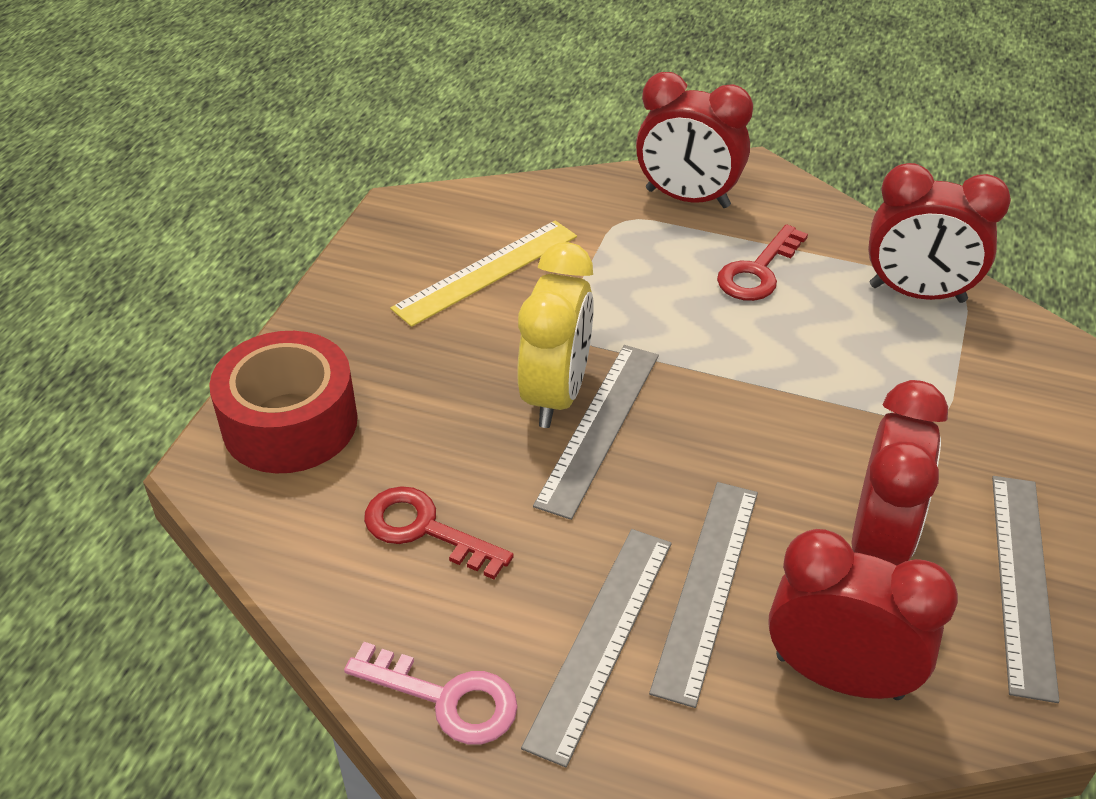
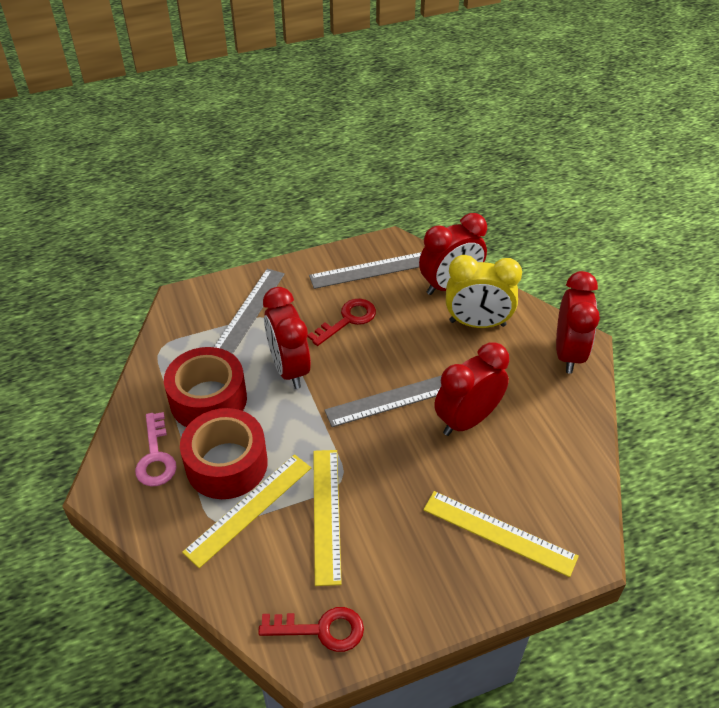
grey ruler: 4 -> 3
red tape: 1 -> 2
yellow ruler: 1 -> 3

